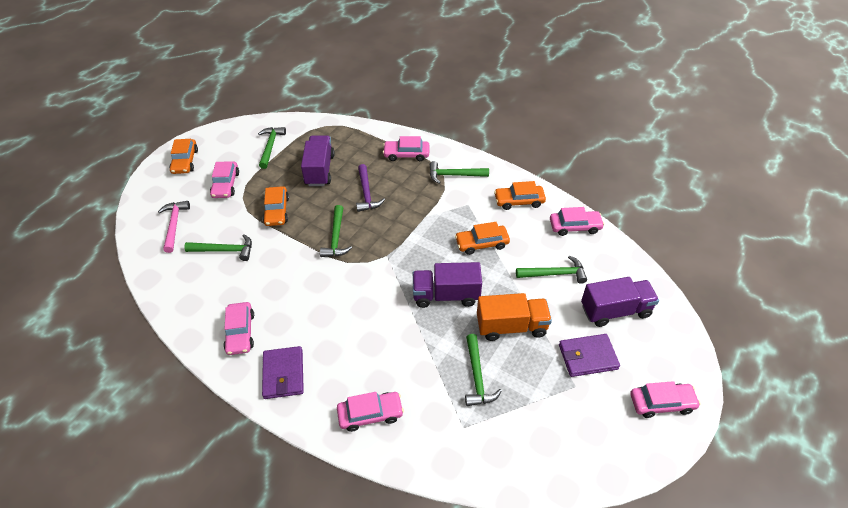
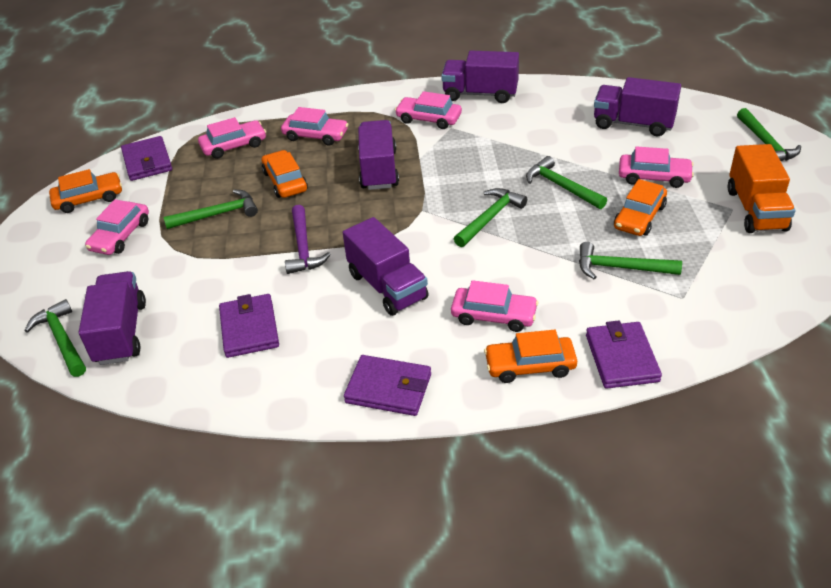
pink hammer: 1 -> 0
purple truck: 3 -> 5
purple wallet: 2 -> 4

